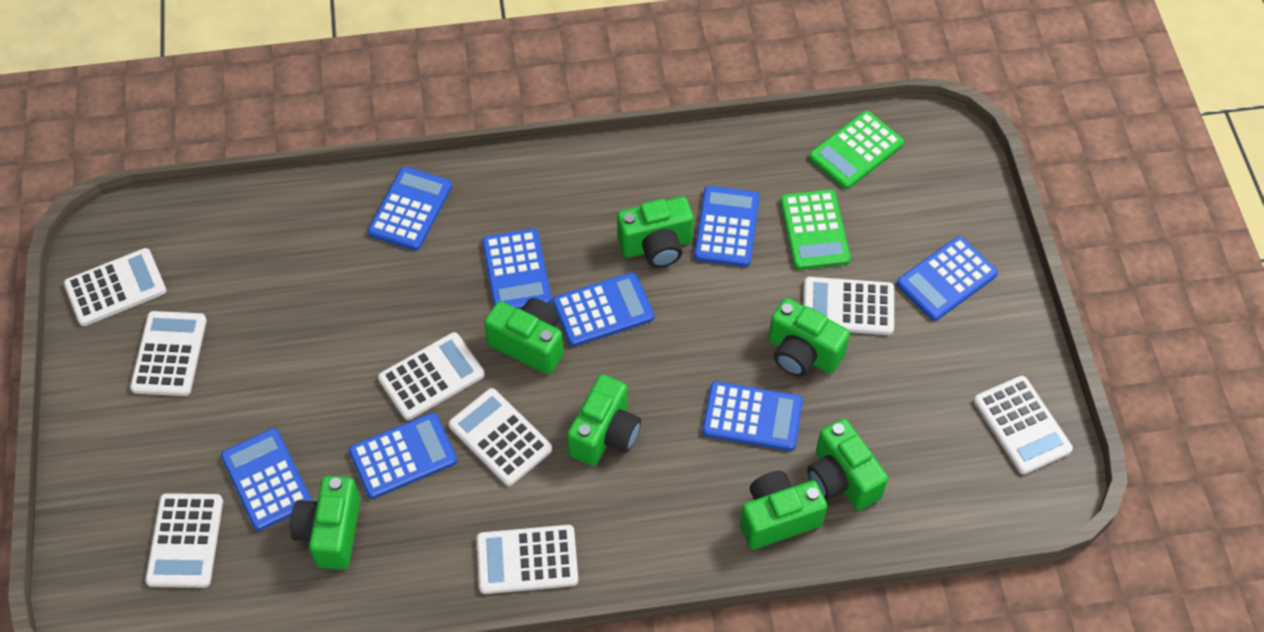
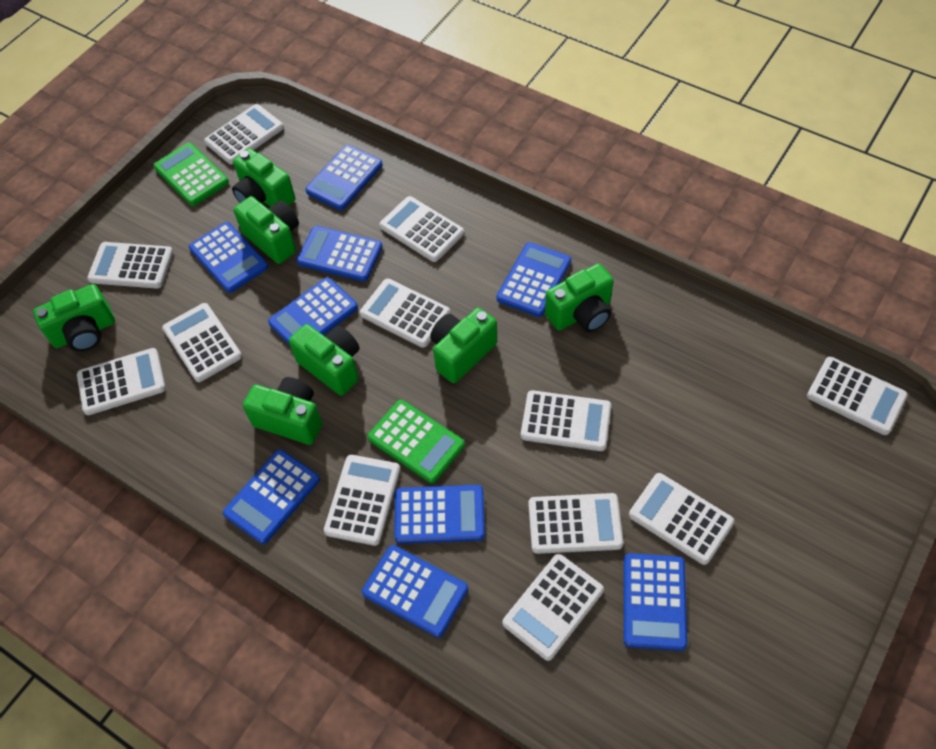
blue calculator: 8 -> 9
white calculator: 8 -> 12

